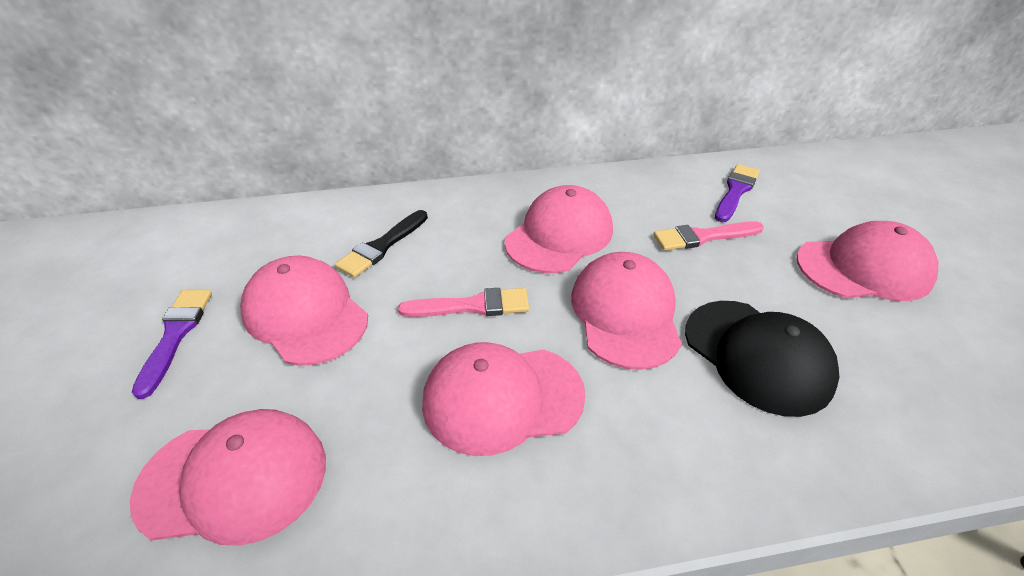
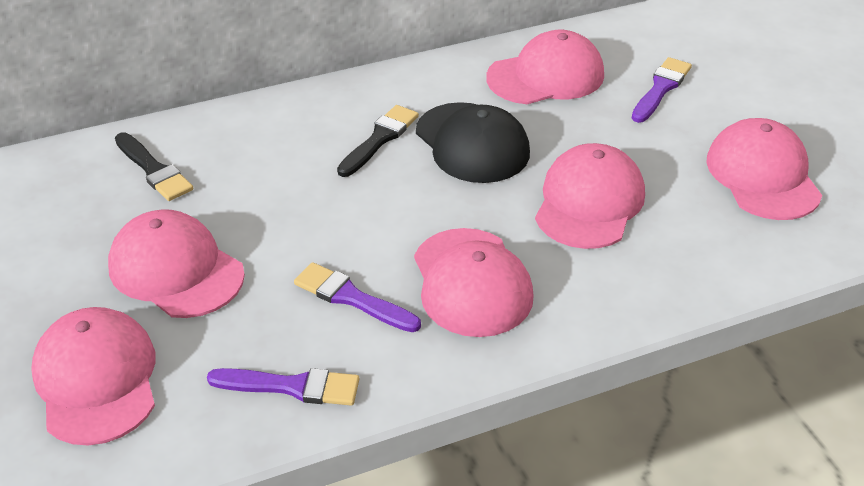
black brush: 1 -> 2
pink brush: 2 -> 0
purple brush: 2 -> 3

